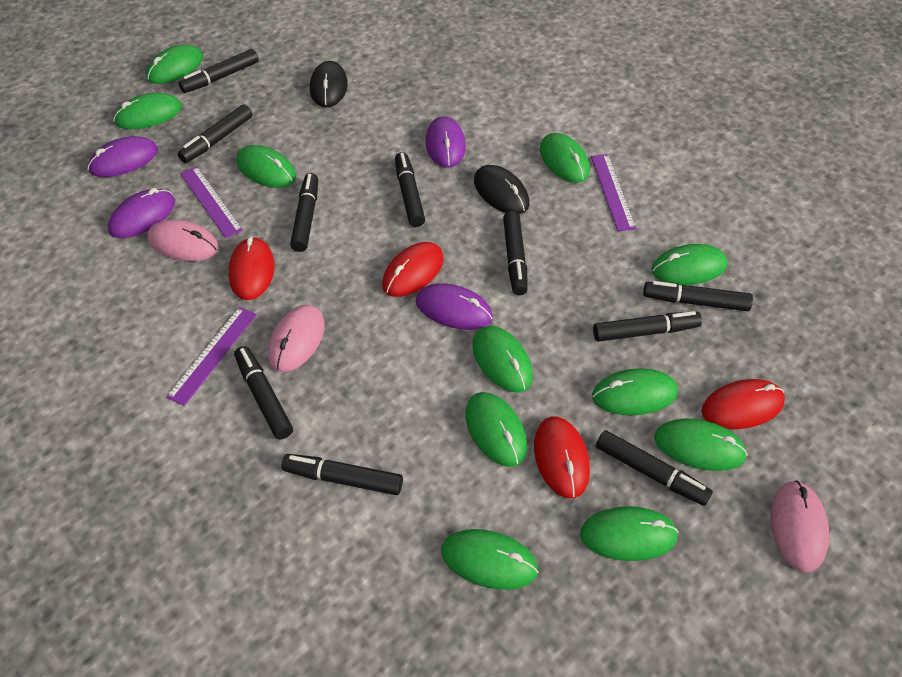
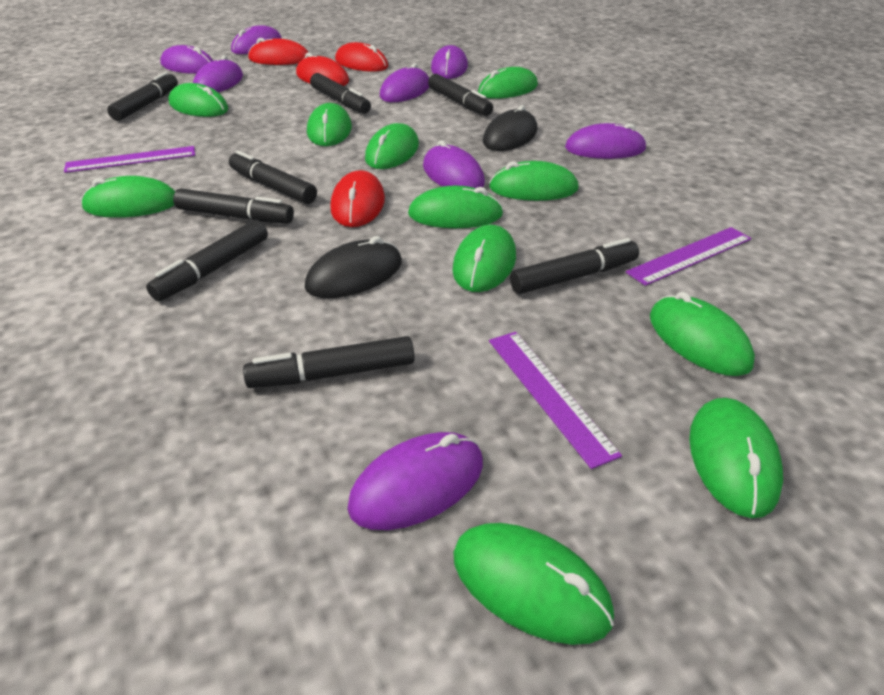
black marker: 10 -> 8
pink mouse: 3 -> 0
purple mouse: 4 -> 8

